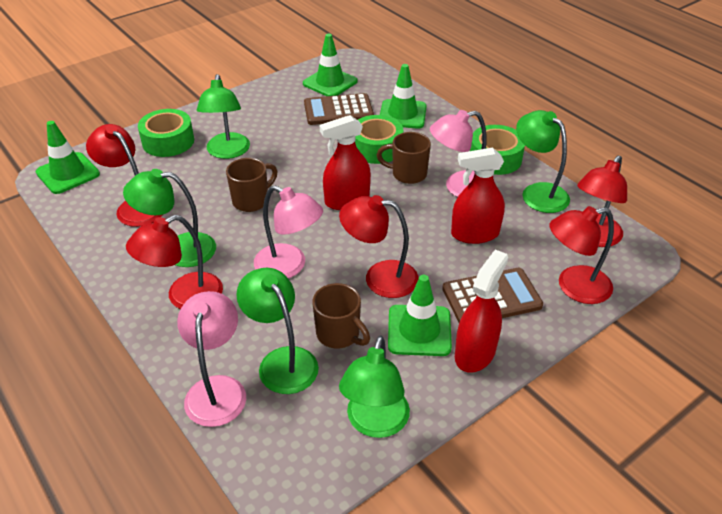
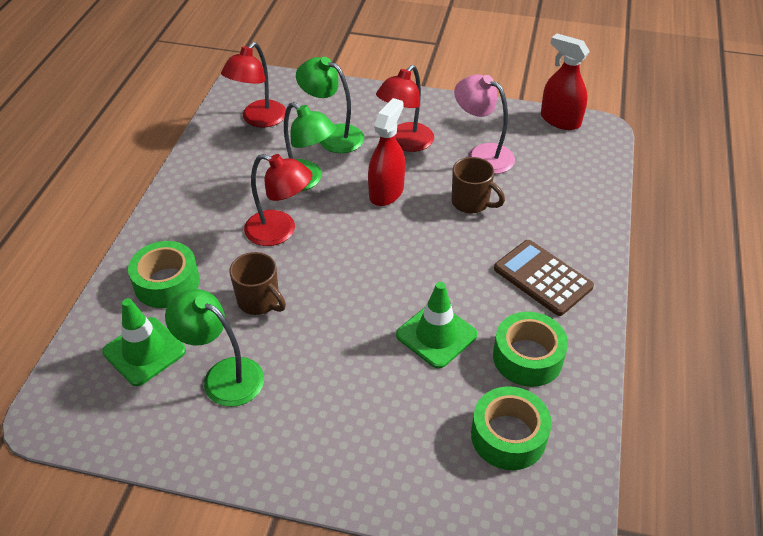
brown calculator: 2 -> 1
brown mug: 3 -> 2
green lamp: 5 -> 3
green traffic cone: 4 -> 2
pink lamp: 3 -> 1
red lamp: 5 -> 3
red spray bottle: 3 -> 2

